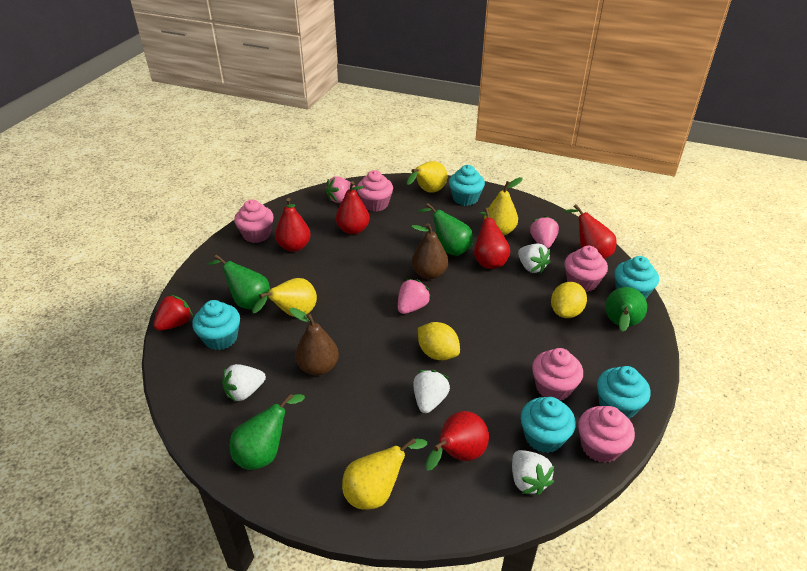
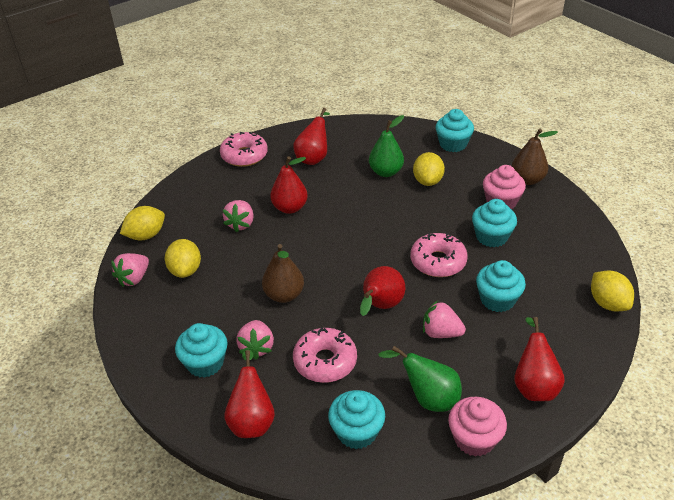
green pear: 4 -> 2
pink cupcake: 5 -> 2
pink donut: 0 -> 3
pink strawberry: 3 -> 4
red strawberry: 1 -> 0
white strawberry: 4 -> 0
yellow lemon: 2 -> 4
yellow pear: 4 -> 0

